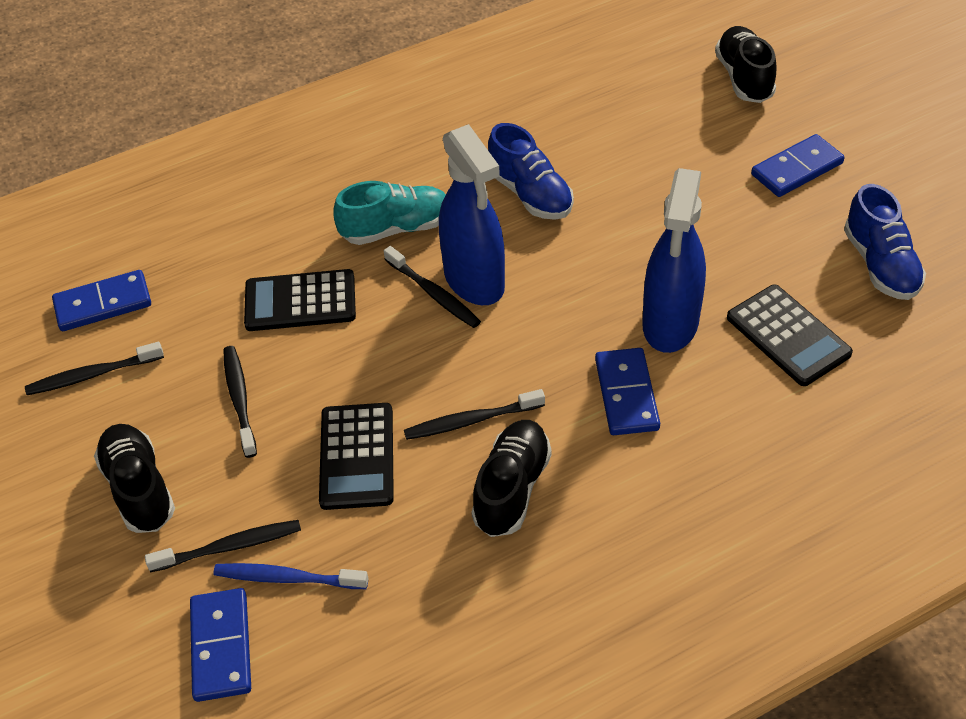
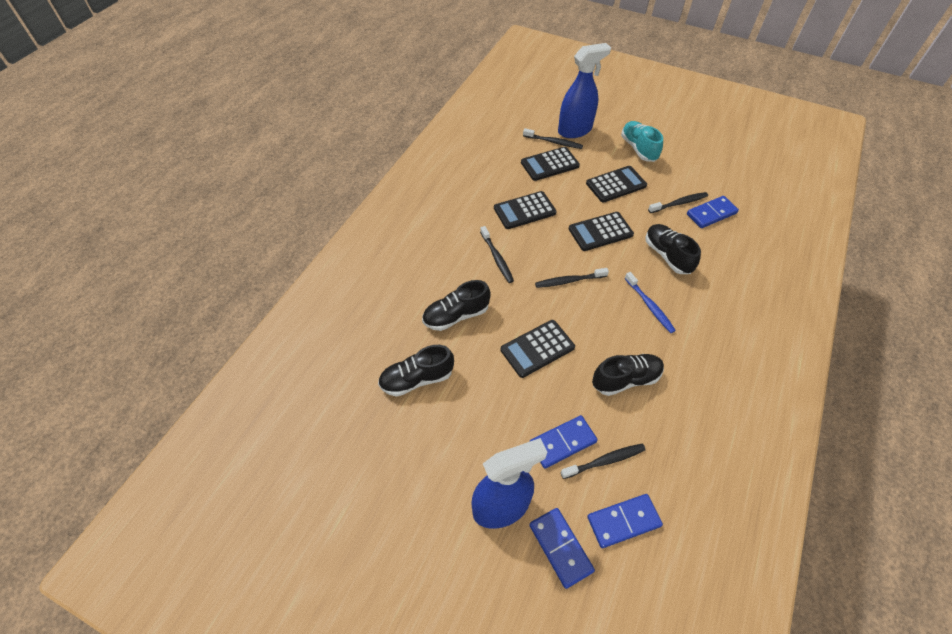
black calculator: 3 -> 5
black shoe: 3 -> 4
blue shoe: 2 -> 0

